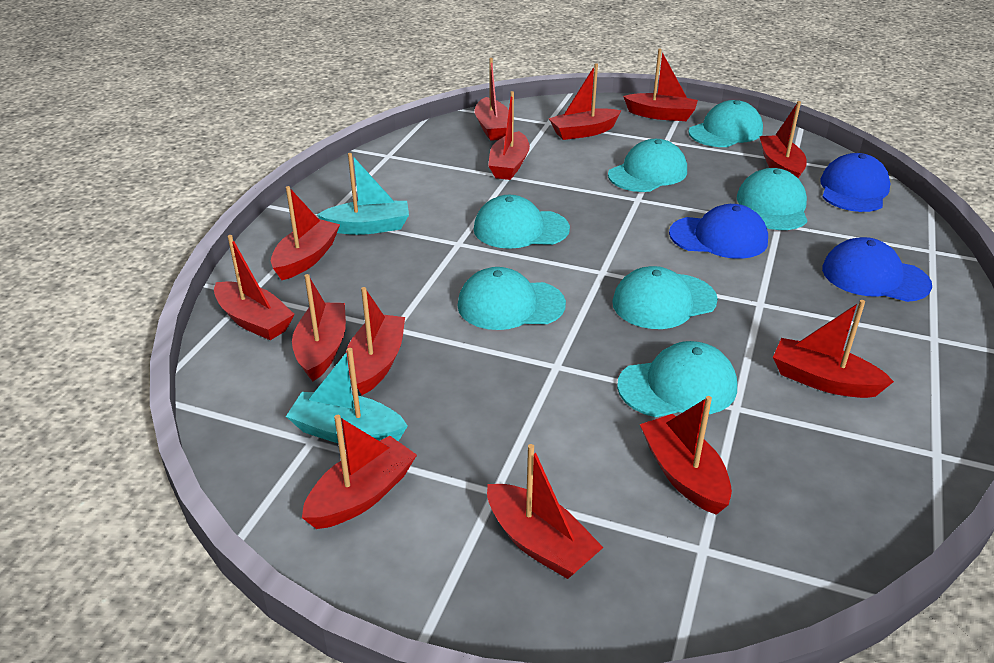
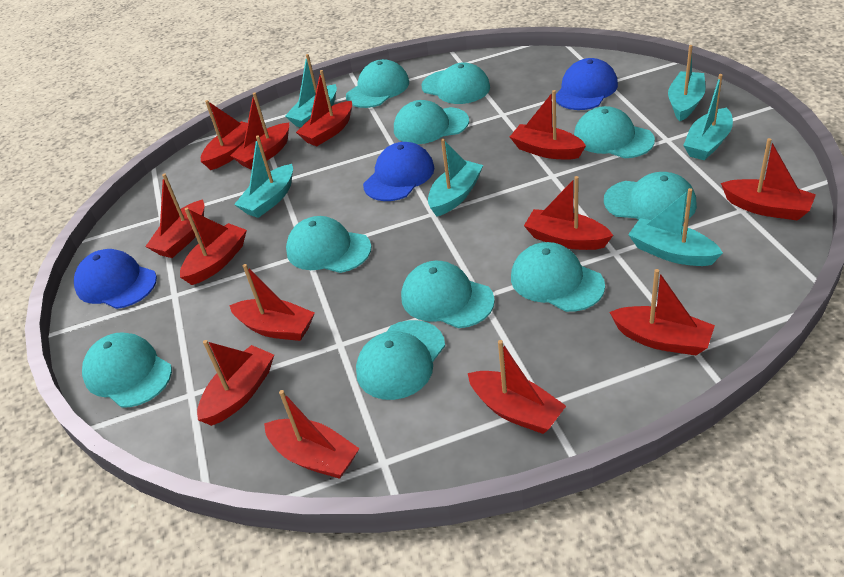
turquoise boat: 2 -> 6
turquoise cap: 7 -> 10

